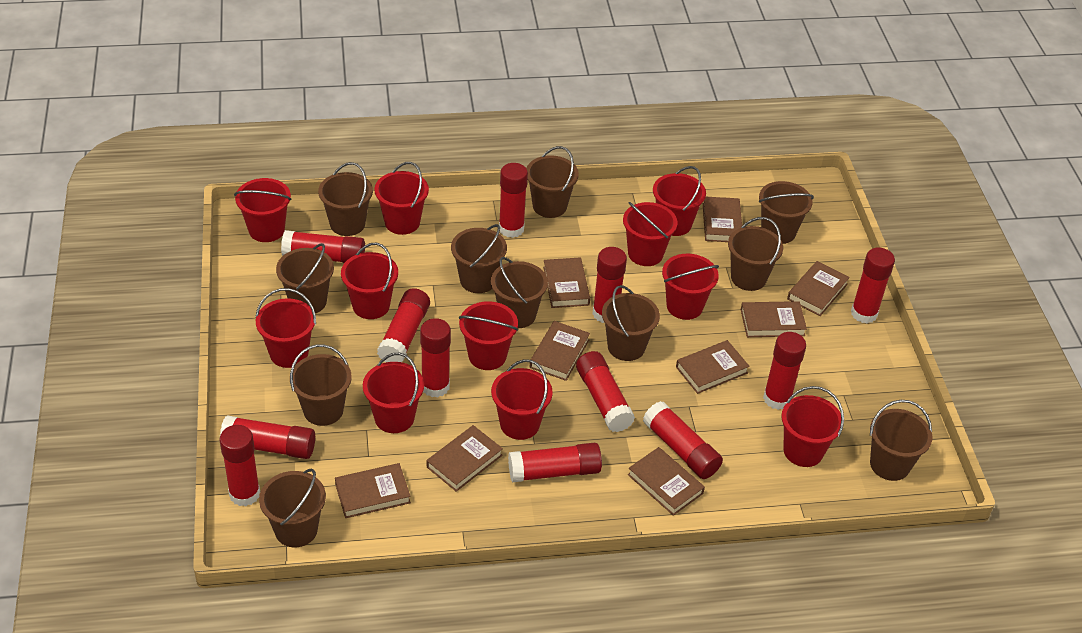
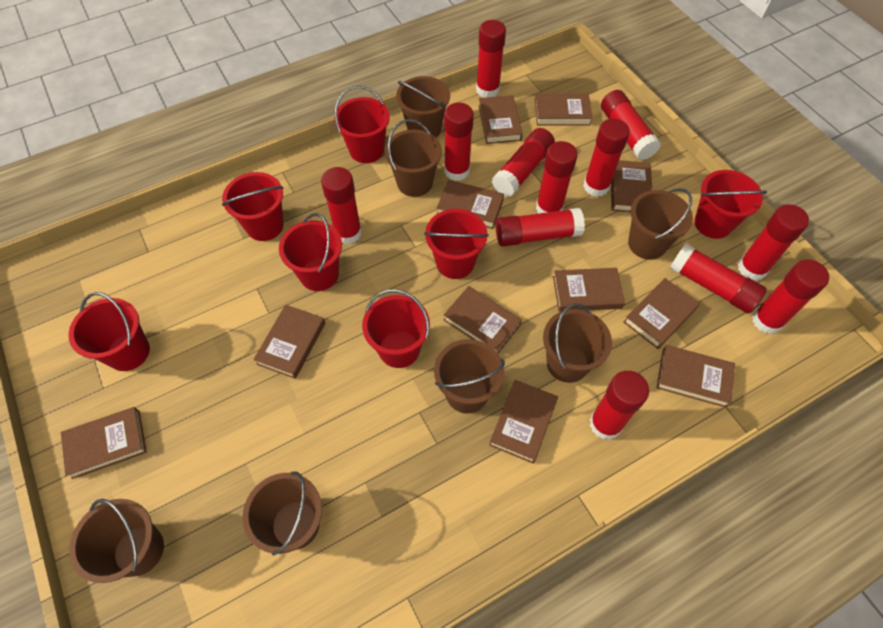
brown book: 9 -> 11
brown bucket: 11 -> 7
red bucket: 11 -> 7

